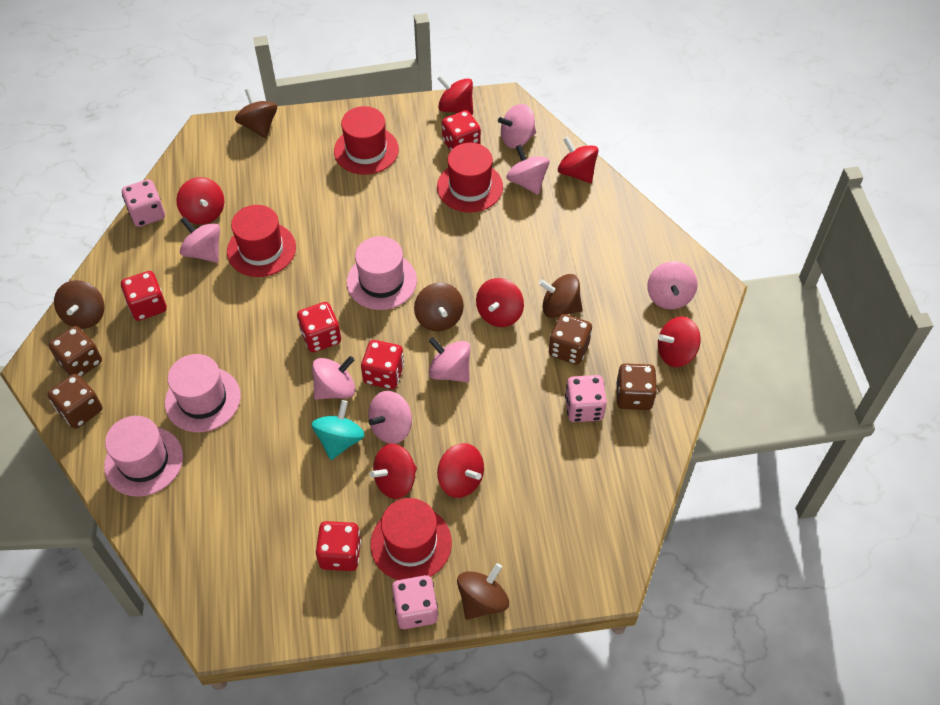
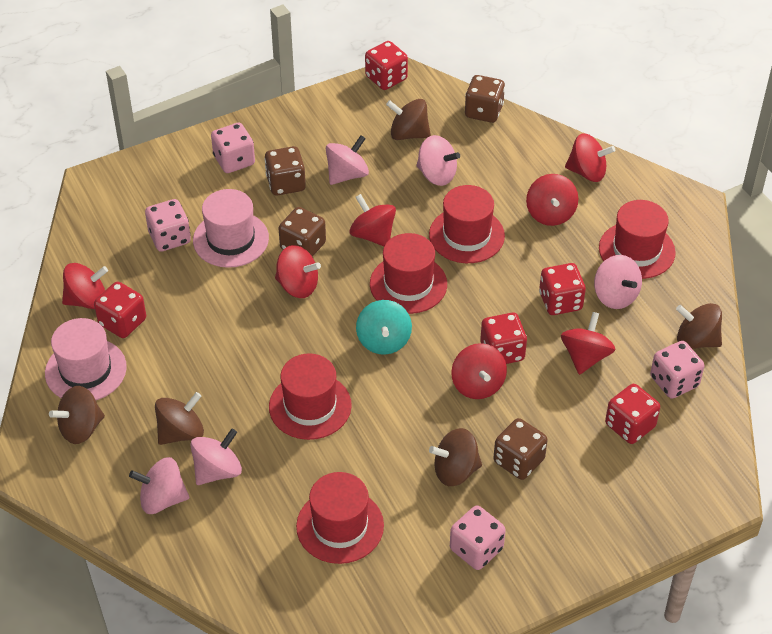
pink dice: 3 -> 4
pink hat: 3 -> 2
pink spinning top: 7 -> 5
red hat: 4 -> 5

